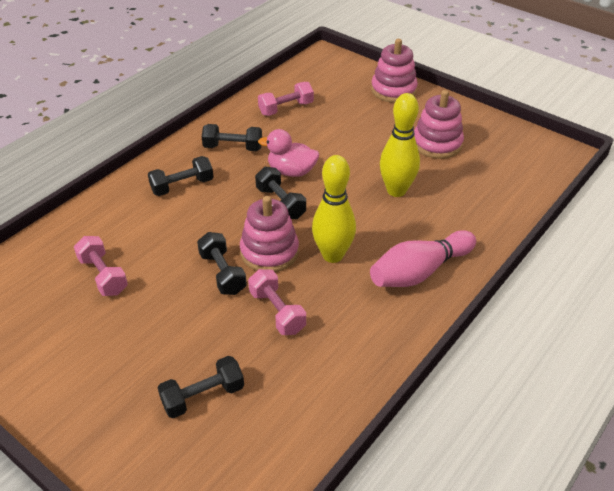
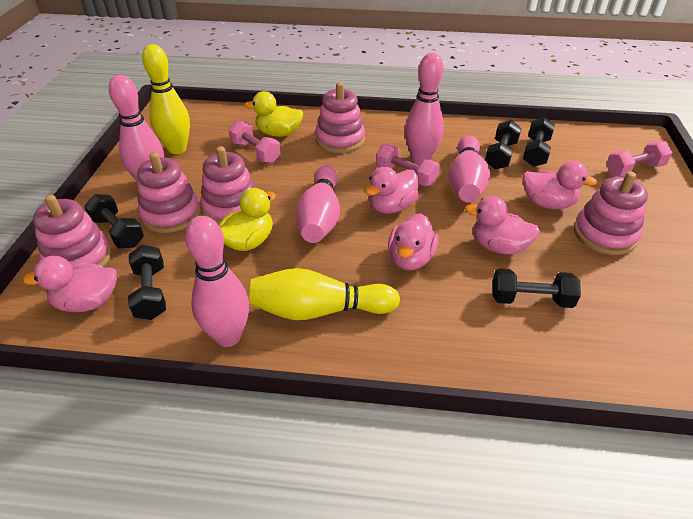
pink bowling pin: 1 -> 5
pink duck: 1 -> 5
pink stacking toy: 3 -> 5
yellow duck: 0 -> 2

